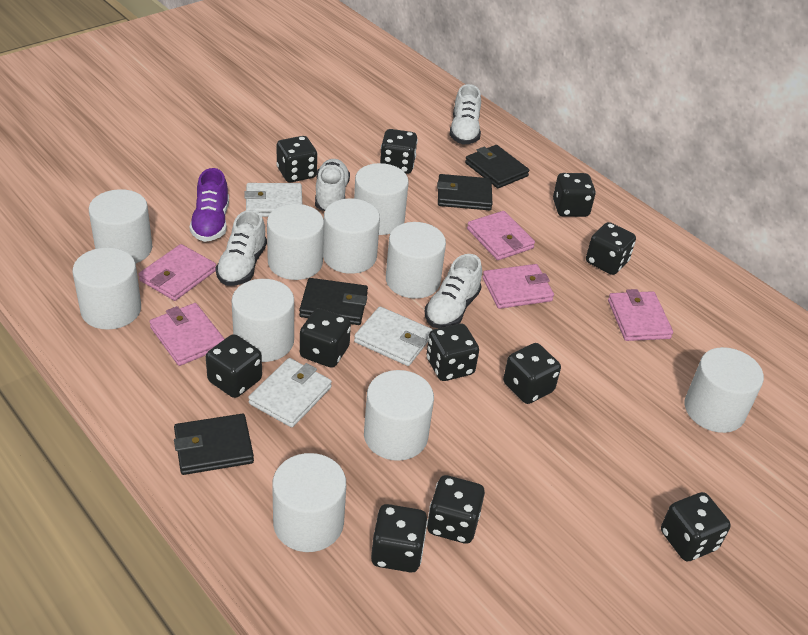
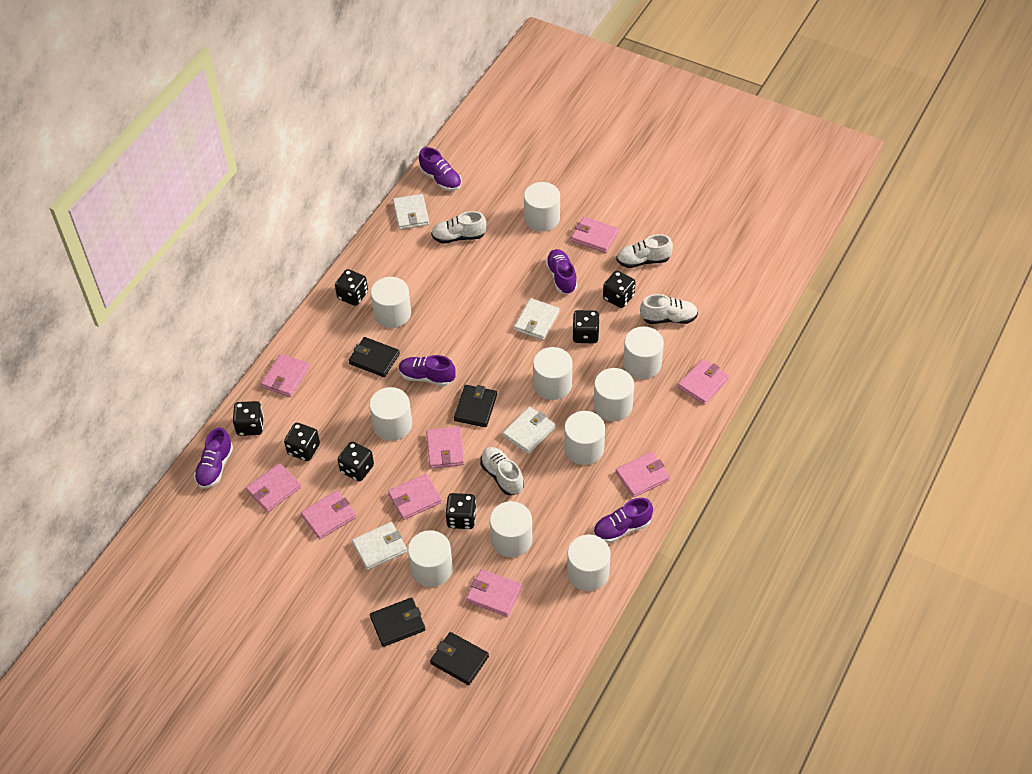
black dice: 11 -> 7
pink wallet: 5 -> 9
purple shoe: 1 -> 5
white wallet: 3 -> 4

